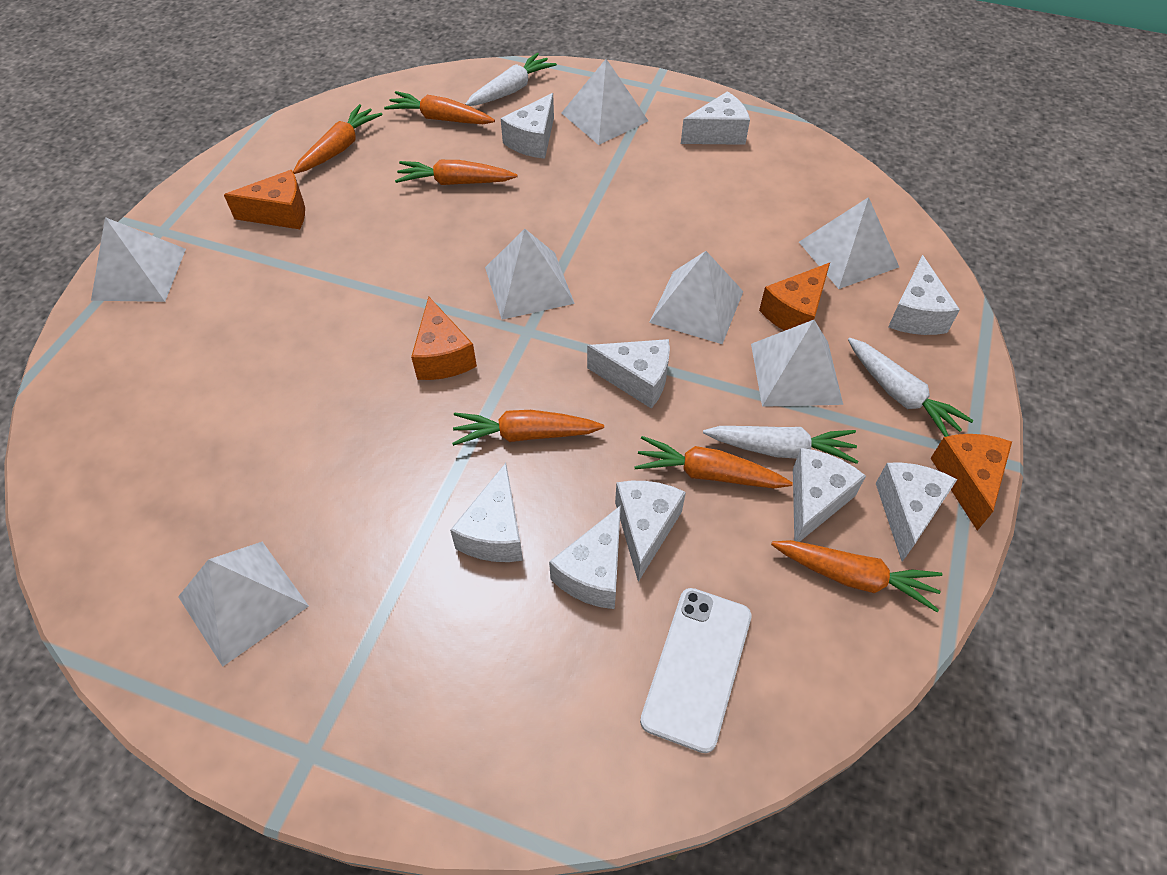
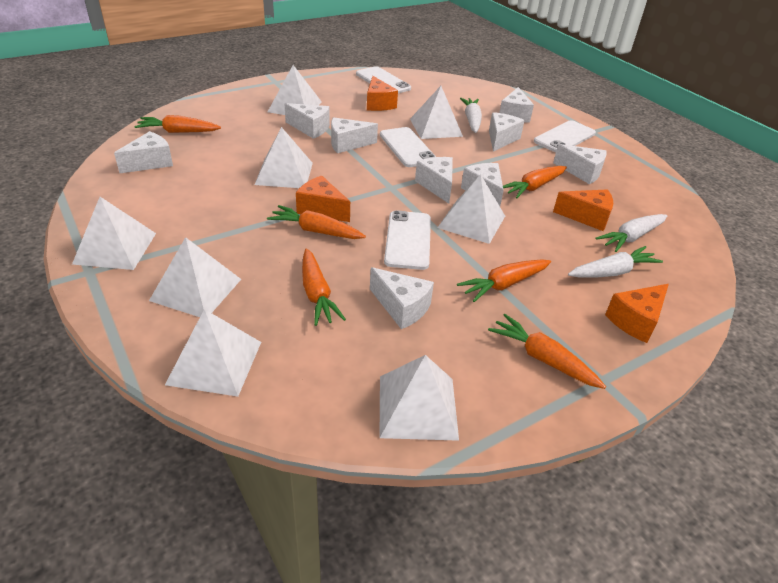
white phone: 1 -> 4
white pyramid: 7 -> 8

